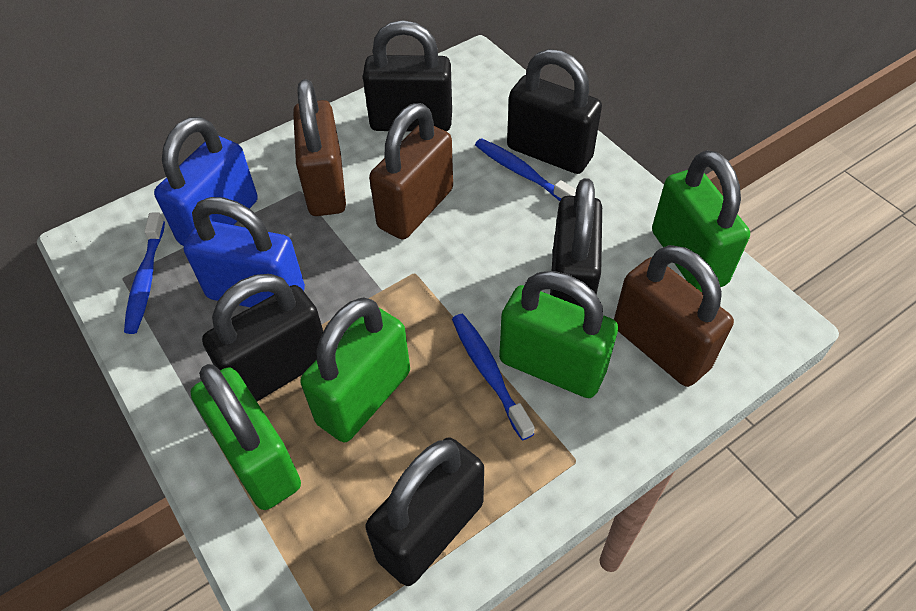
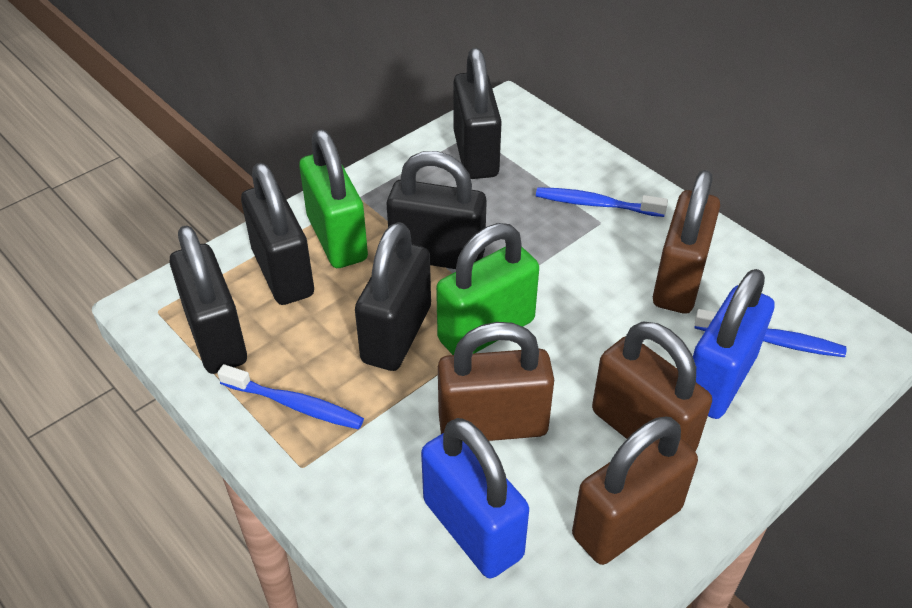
brown padlock: 3 -> 4
green padlock: 4 -> 2

